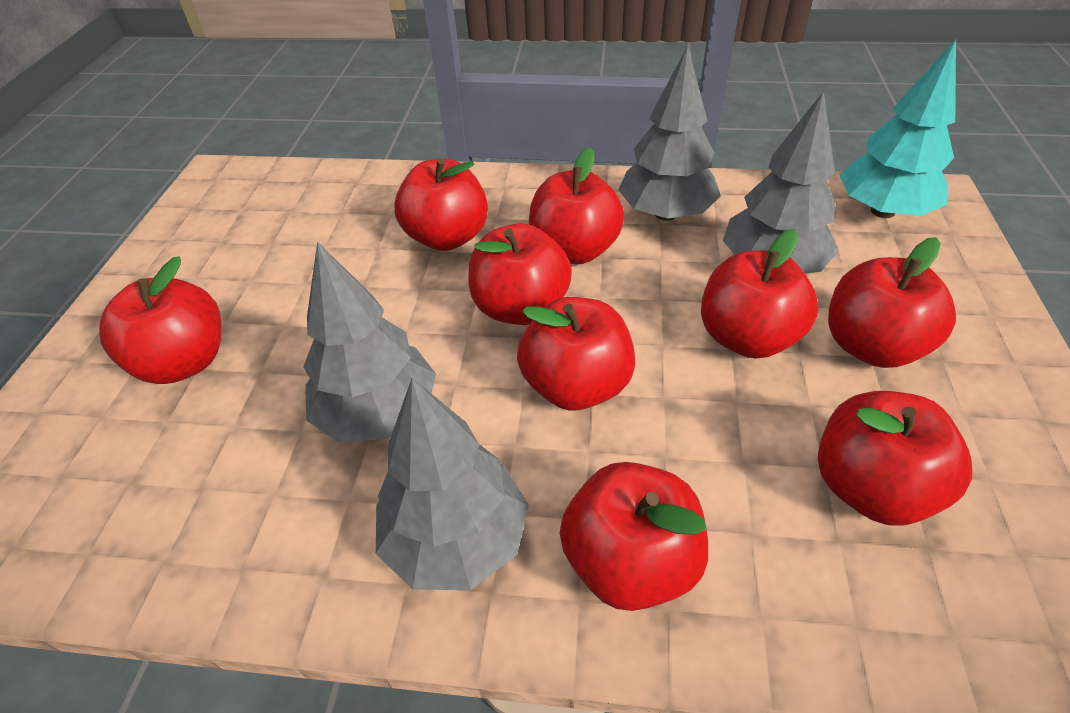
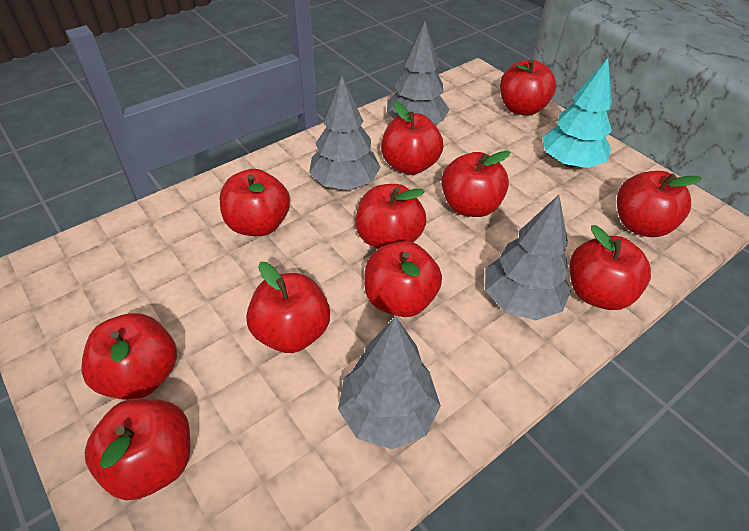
red apple: 9 -> 11

